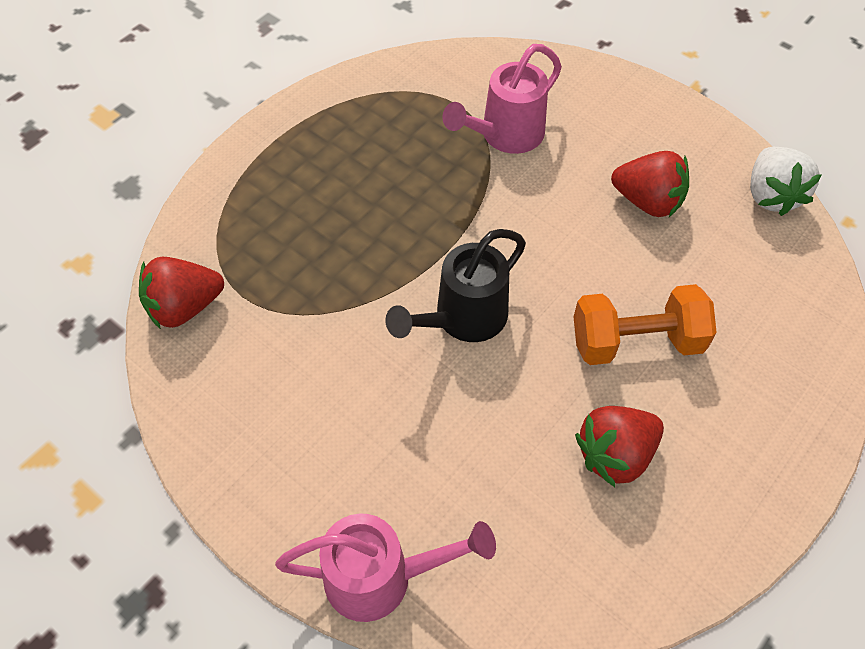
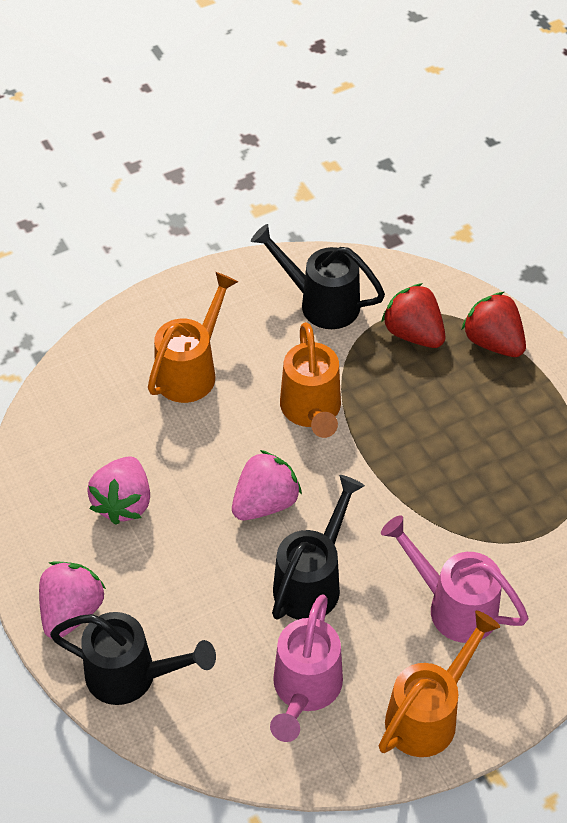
black watering can: 1 -> 3
orange dumbbell: 1 -> 0
orange watering can: 0 -> 3
pink strawberry: 0 -> 3
red strawberry: 3 -> 2
white strawberry: 1 -> 0

